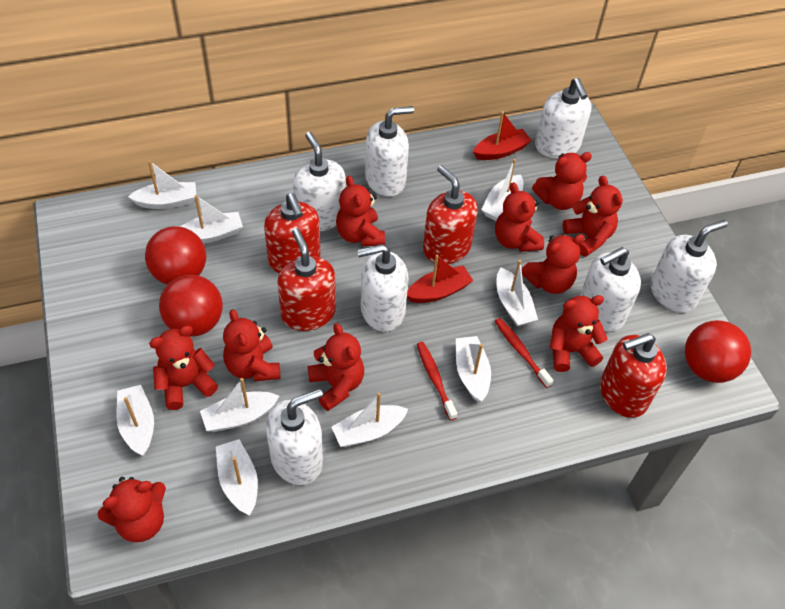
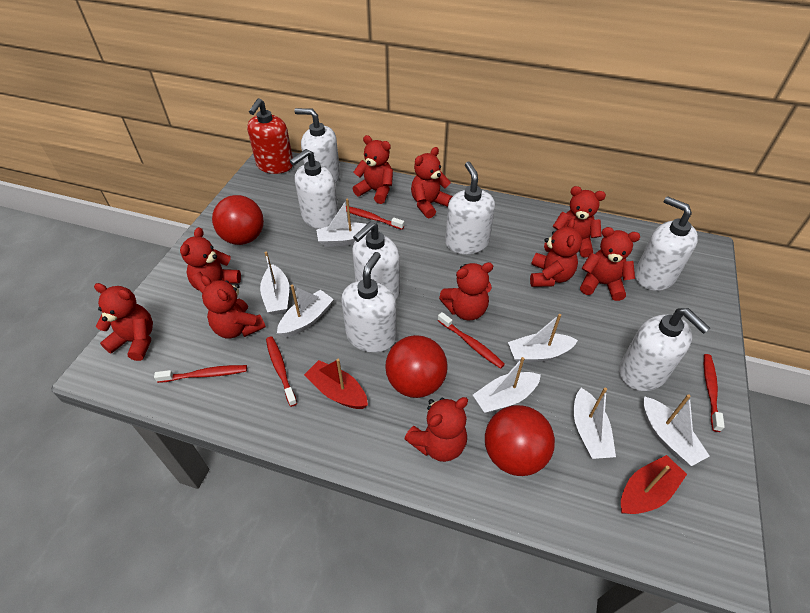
red soap dispenser: 4 -> 1
red toothbrush: 2 -> 5
white boat: 9 -> 7

